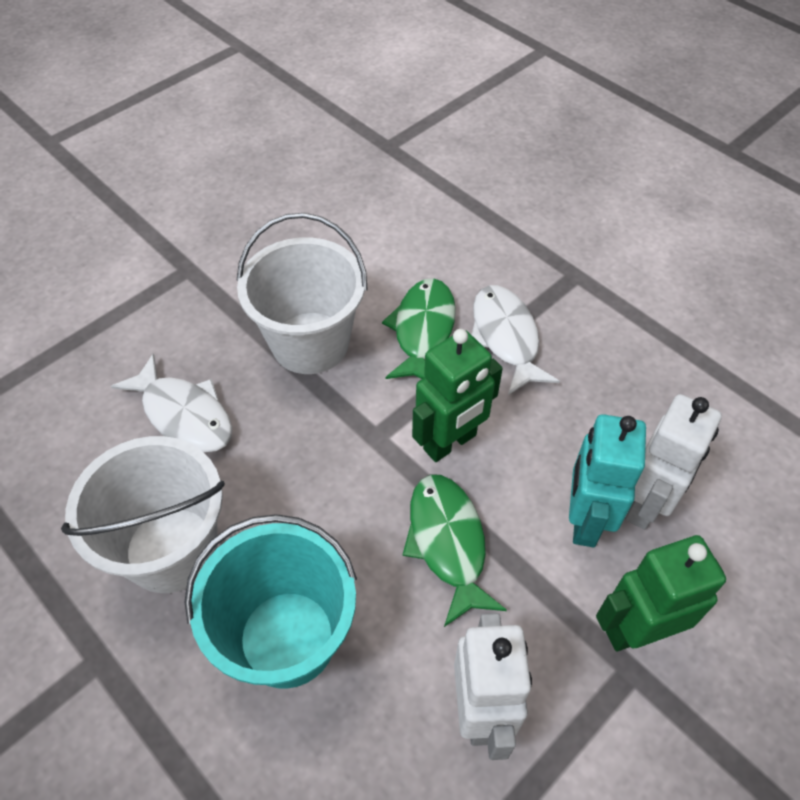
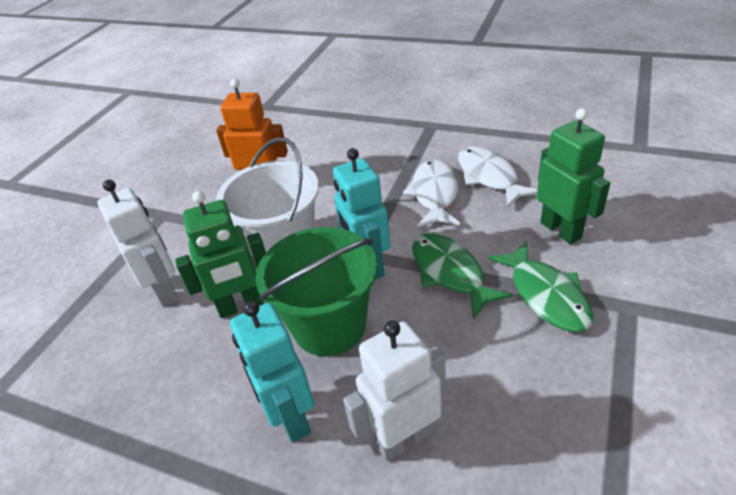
green bucket: 0 -> 1
orange robot: 0 -> 1
turquoise bucket: 1 -> 0
turquoise robot: 1 -> 2
white bucket: 2 -> 1

